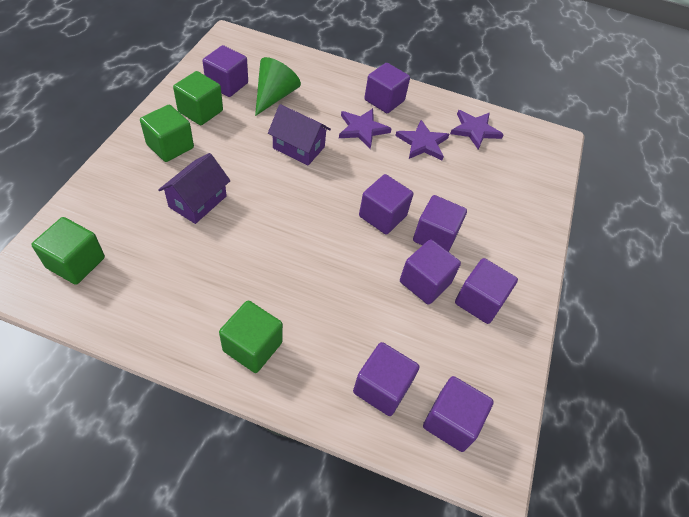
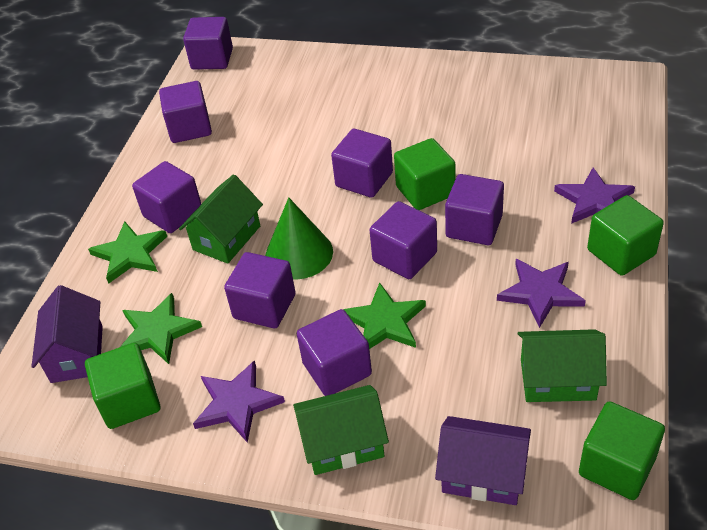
green house: 0 -> 3
green star: 0 -> 3

